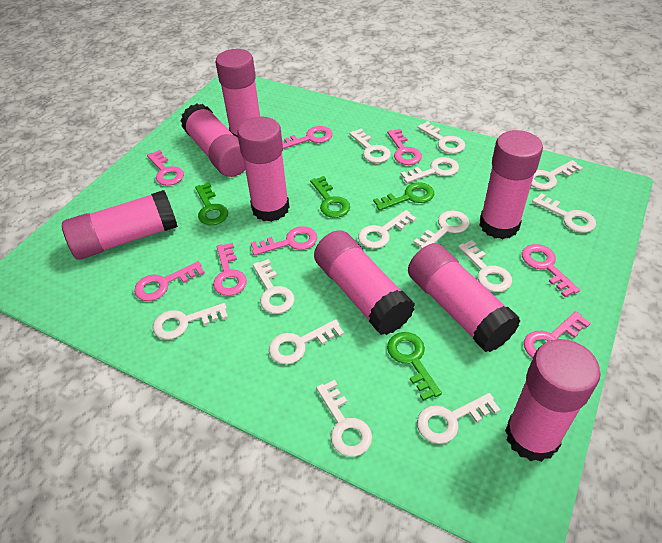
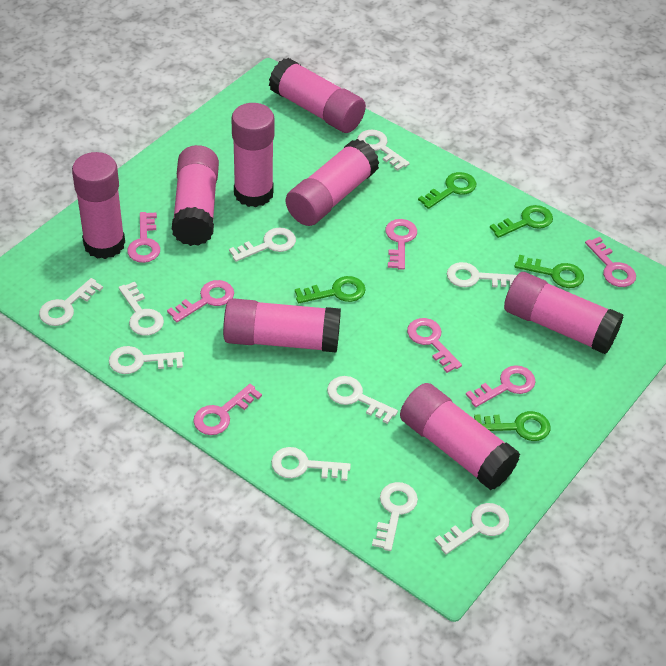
green key: 4 -> 5
pink key: 8 -> 7
white key: 13 -> 10

